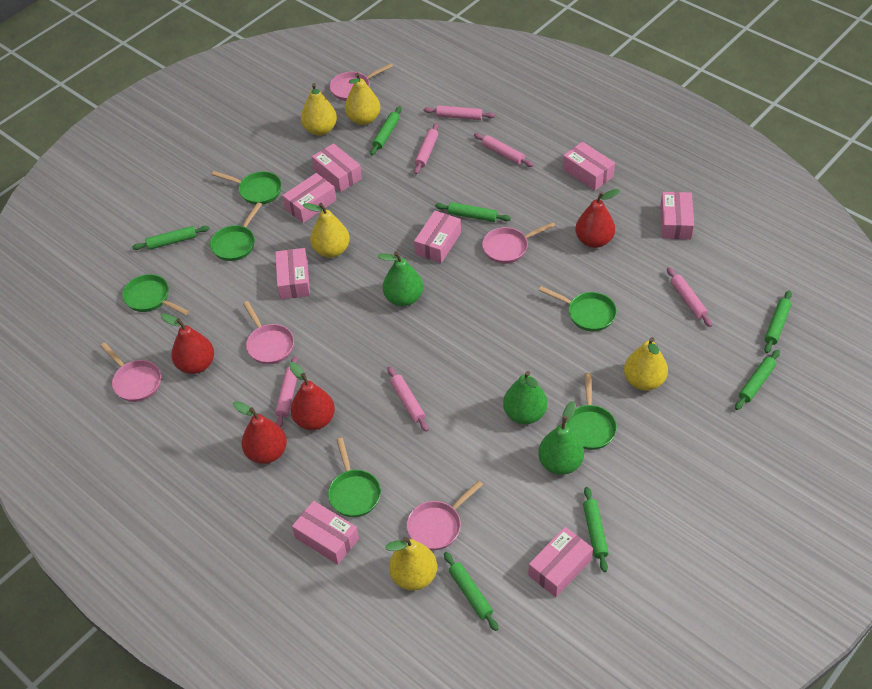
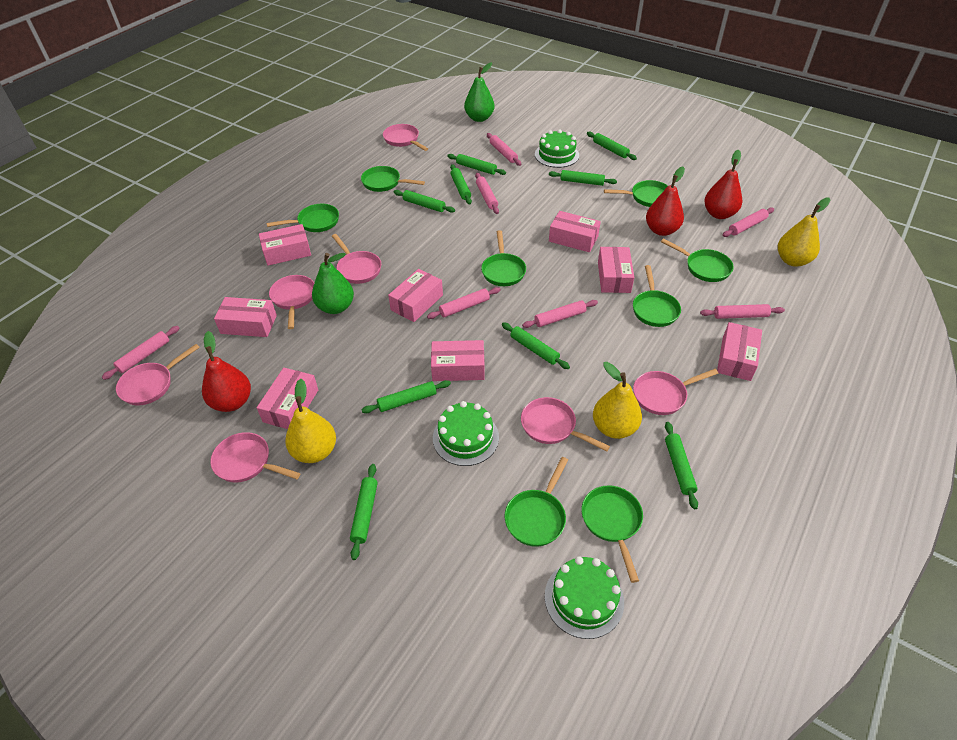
green cake: 0 -> 3
green pan: 6 -> 8
green pear: 3 -> 2
green rolling pin: 7 -> 9
pink pan: 5 -> 7
pink rolling pin: 6 -> 7
red pear: 4 -> 3
yellow pear: 5 -> 3

